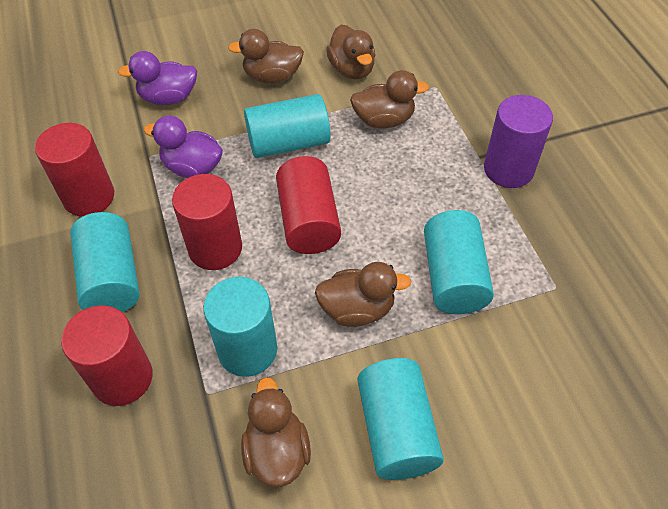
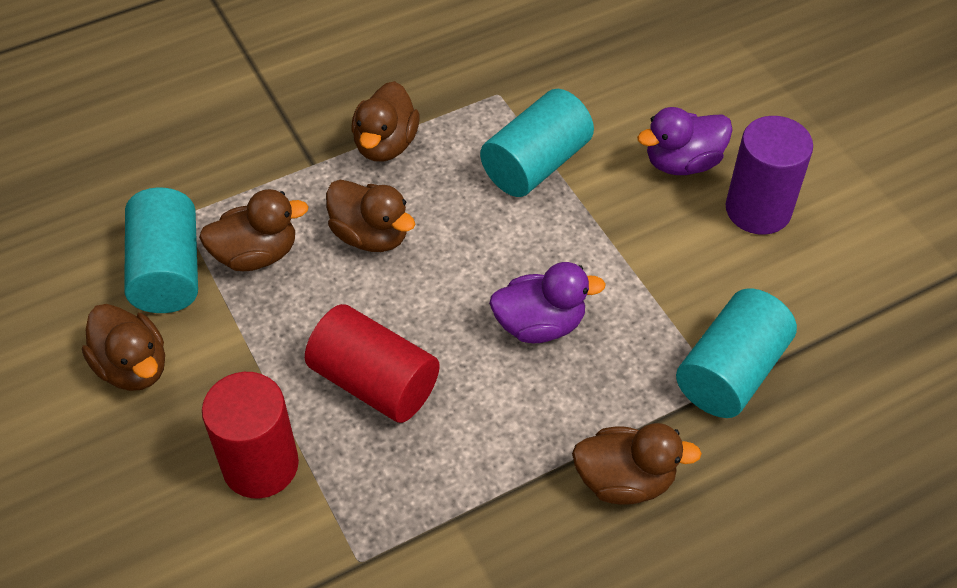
red cylinder: 4 -> 2
turquoise cylinder: 5 -> 3

